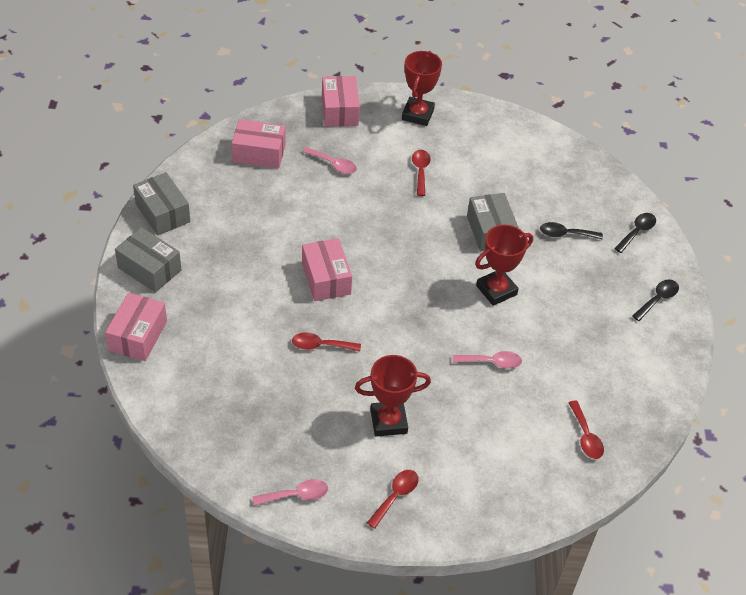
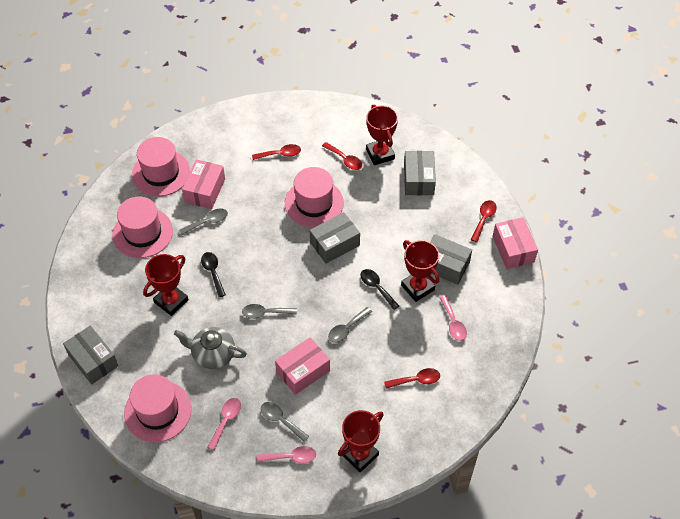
black spoon: 3 -> 2
grey box: 3 -> 4
grey spoon: 0 -> 4
grey teapot: 0 -> 1
pink box: 4 -> 3
pink hat: 0 -> 4
red trophy: 3 -> 4

